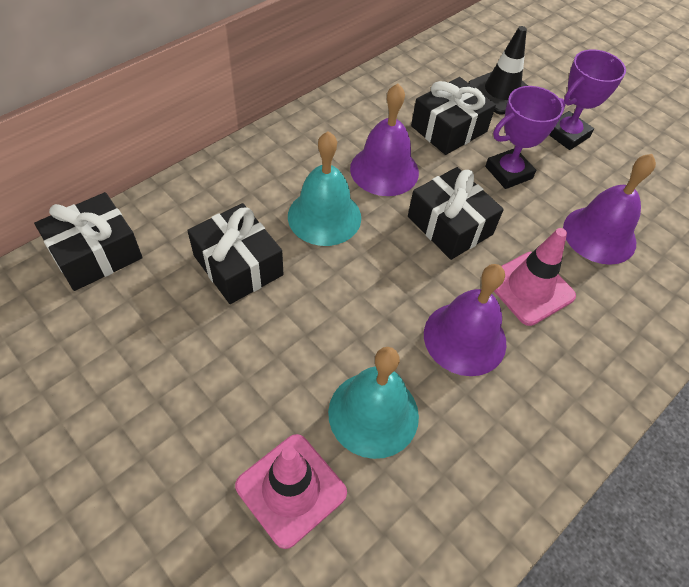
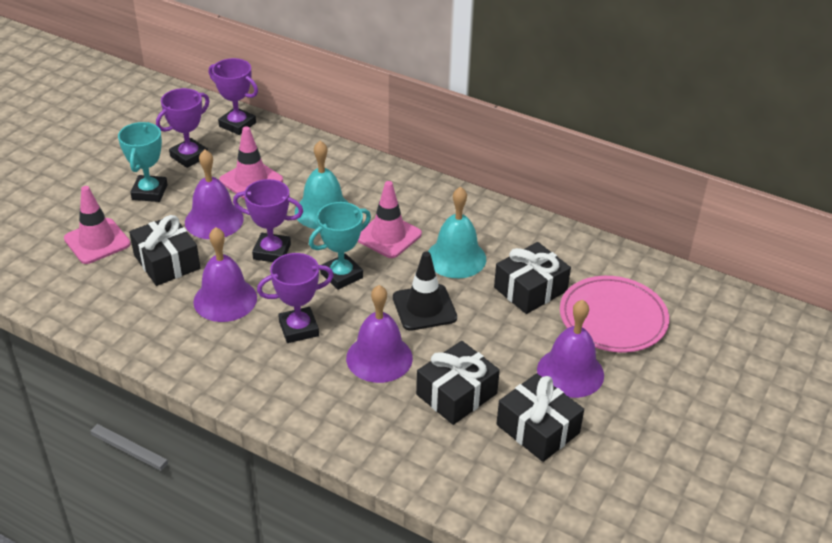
pink plate: 0 -> 1
pink traffic cone: 2 -> 3
purple bell: 3 -> 4
purple trophy: 2 -> 4
turquoise trophy: 0 -> 2

